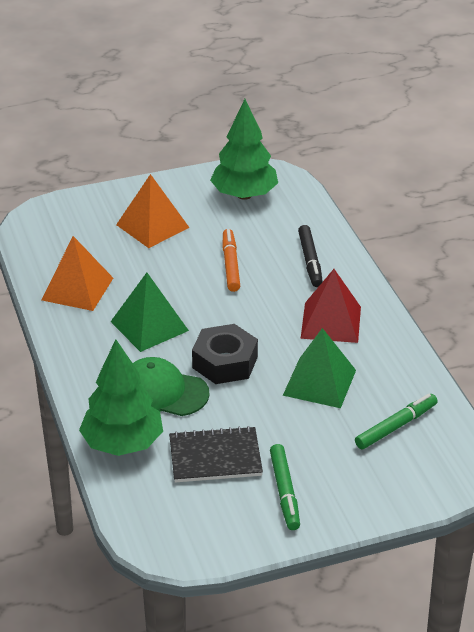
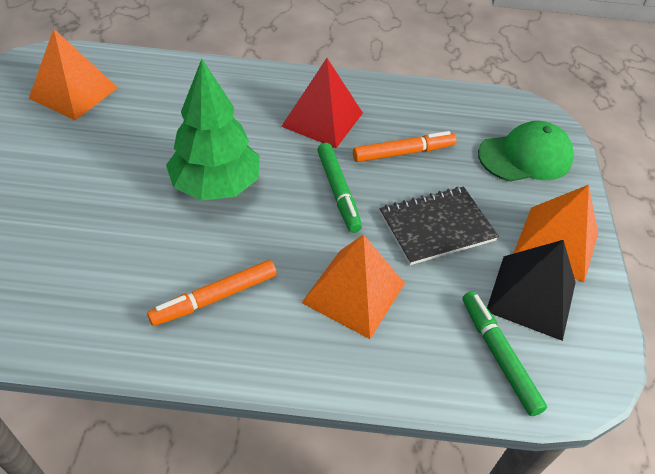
black marker: 1 -> 0
black nut: 1 -> 0
black pyramid: 0 -> 1
green pyramid: 2 -> 0
green tree: 2 -> 1
orange marker: 1 -> 2
orange pyramid: 2 -> 3

